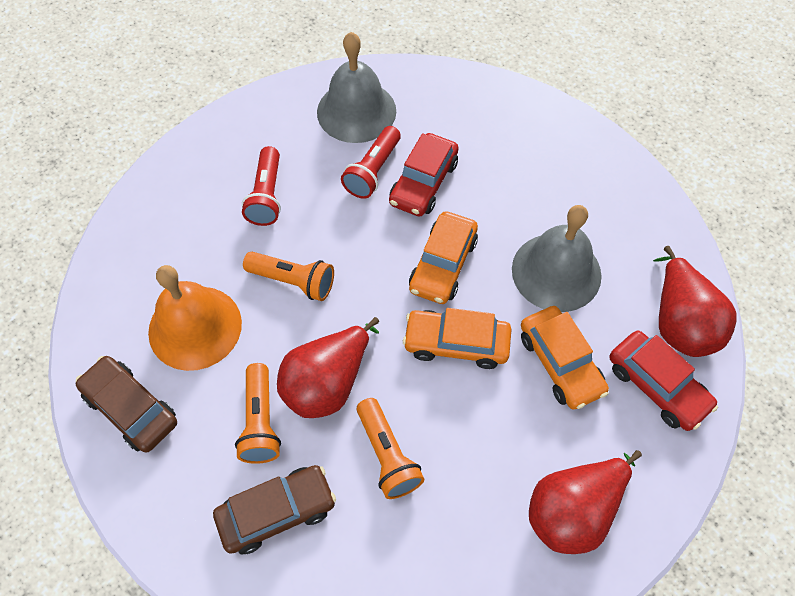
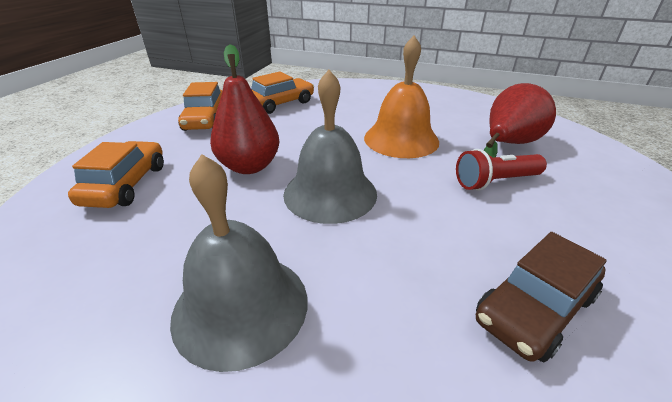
brown car: 2 -> 1
orange flashlight: 3 -> 0
red car: 2 -> 0
red flashlight: 2 -> 1
red pear: 3 -> 2

